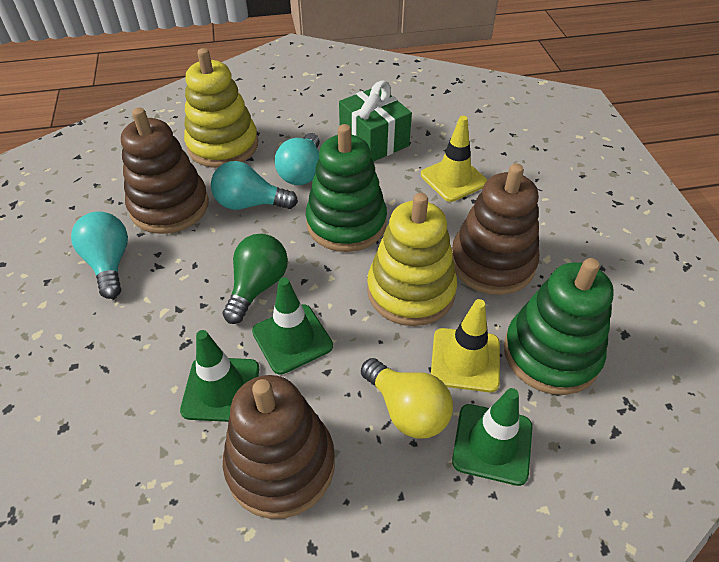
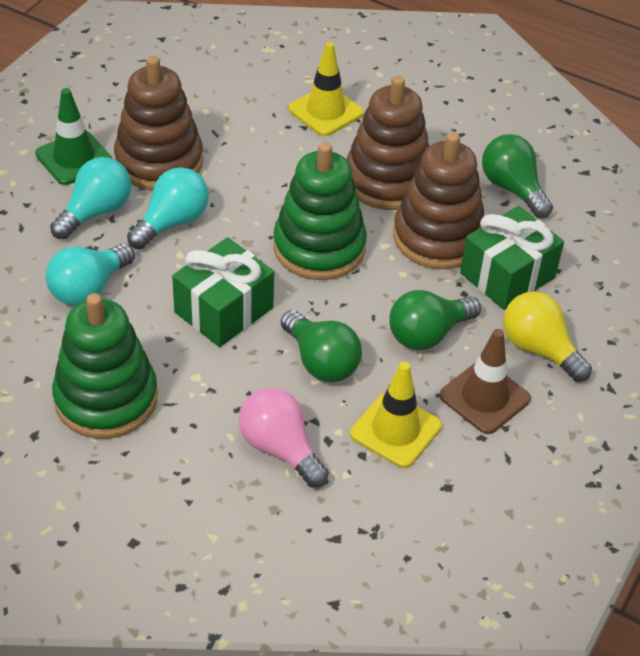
brown traffic cone: 0 -> 1
green gift: 1 -> 2
green light bulb: 1 -> 3
green traffic cone: 3 -> 1
pink light bulb: 0 -> 1
yellow stacking toy: 2 -> 0

